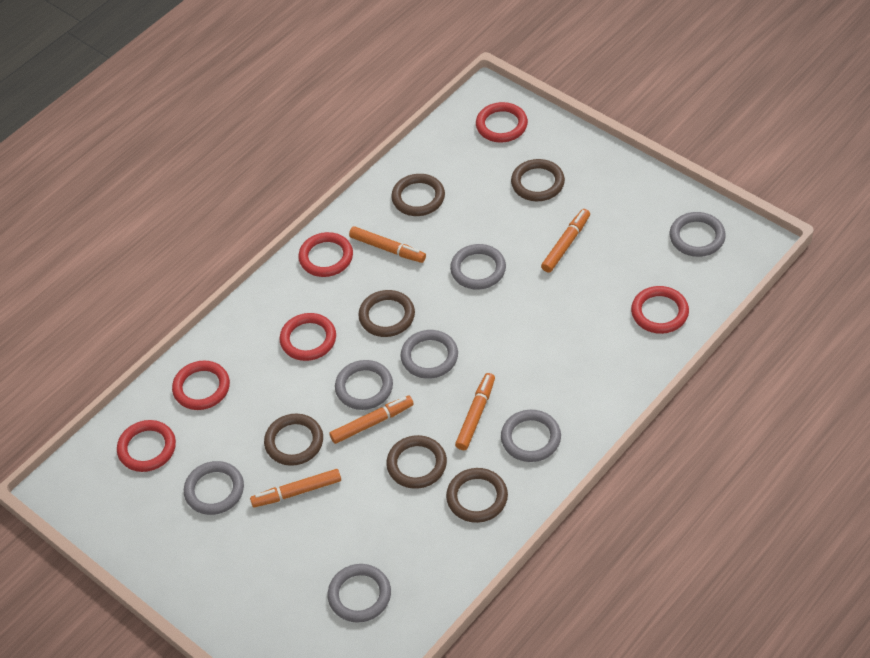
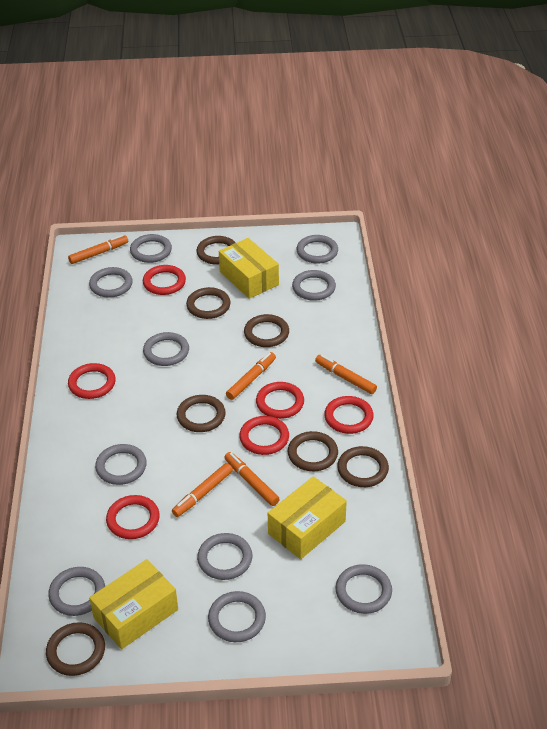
brown ring: 6 -> 7
grey ring: 7 -> 10
yellow box: 0 -> 3

